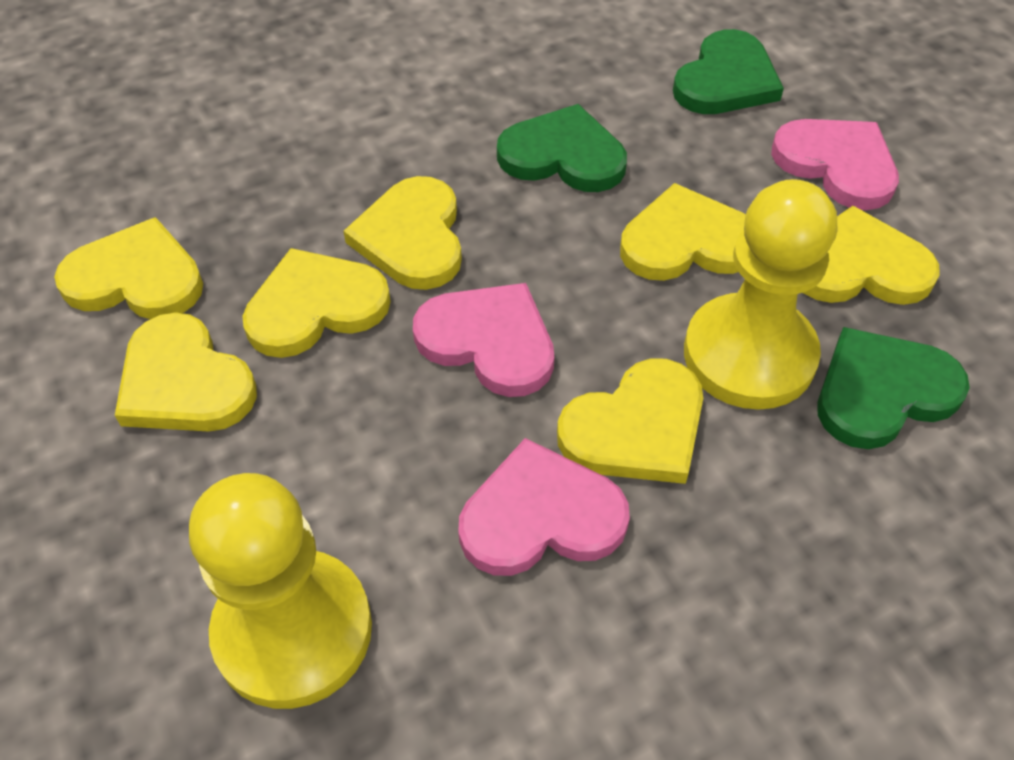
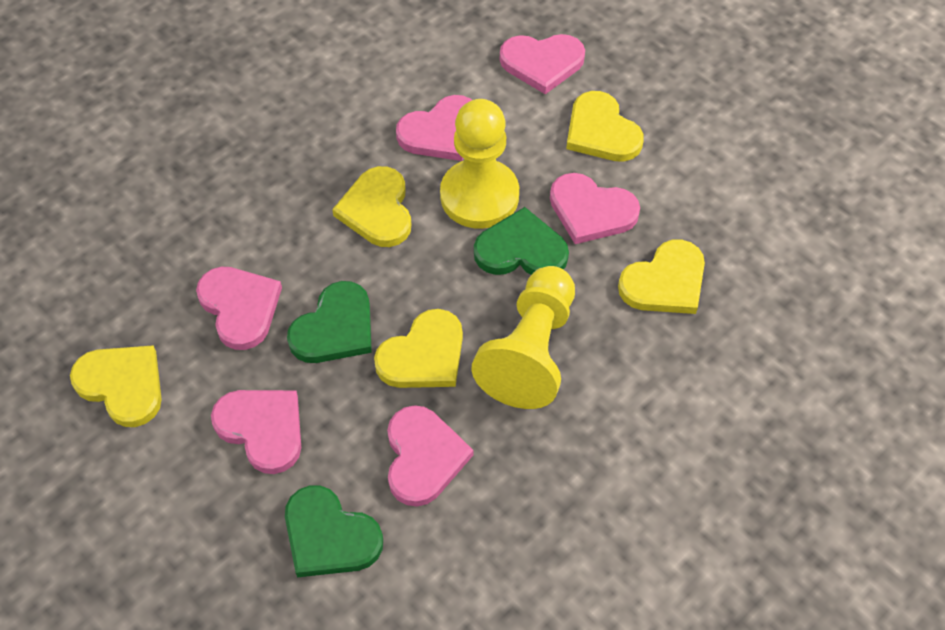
pink heart: 3 -> 6
yellow heart: 7 -> 5

